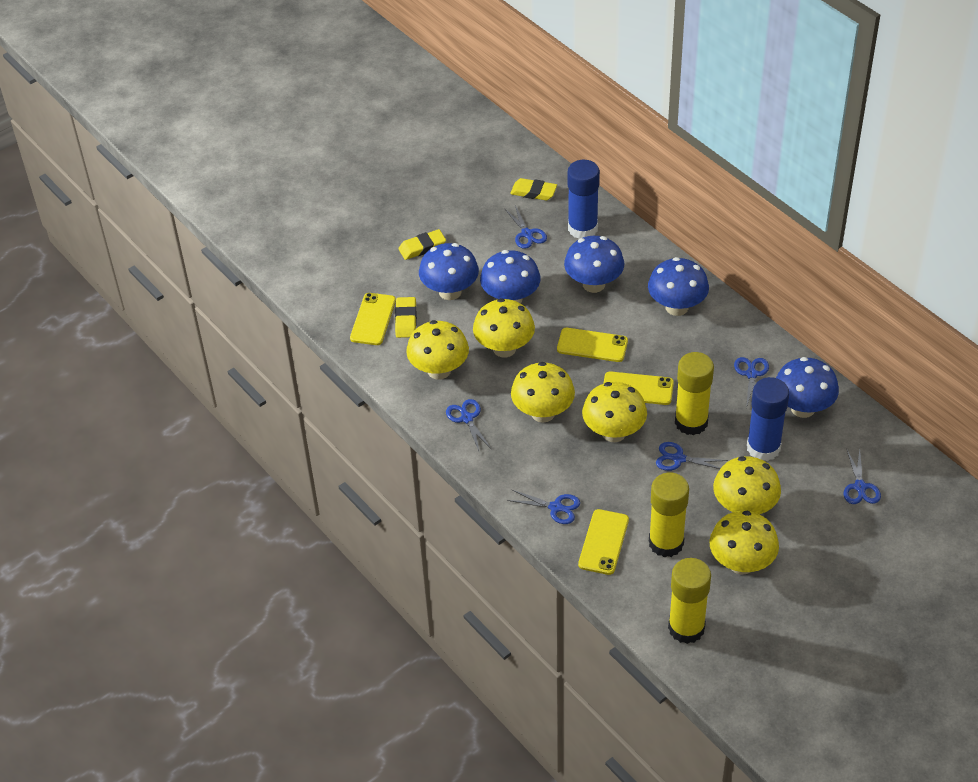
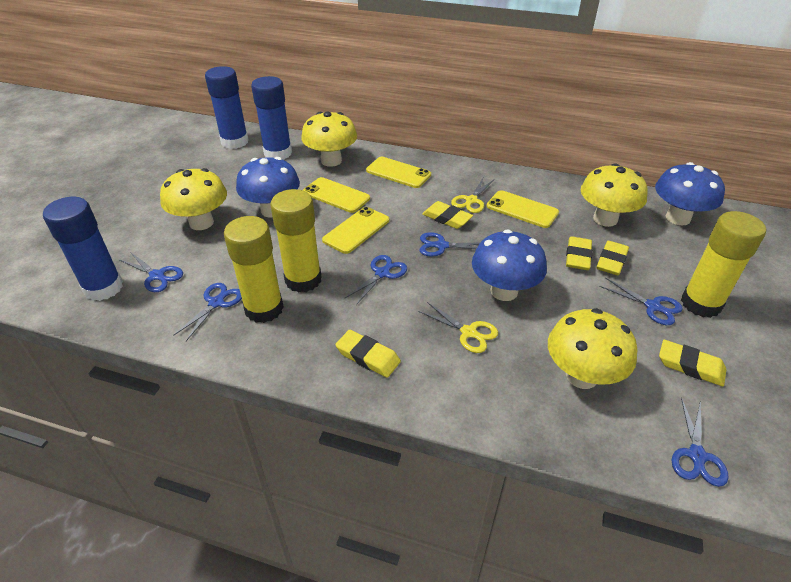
blue glue stick: 2 -> 3
blue mushroom: 5 -> 3
yellow eraser: 3 -> 5
yellow mushroom: 6 -> 4
yellow scissors: 0 -> 2

